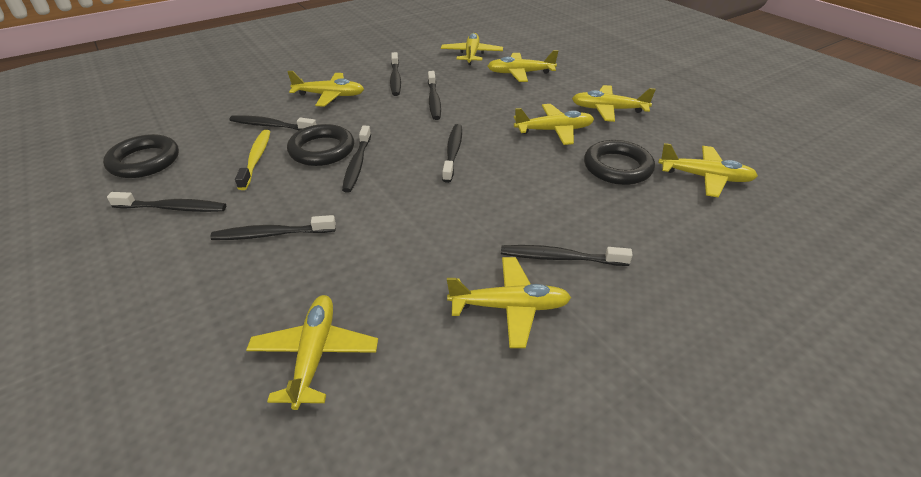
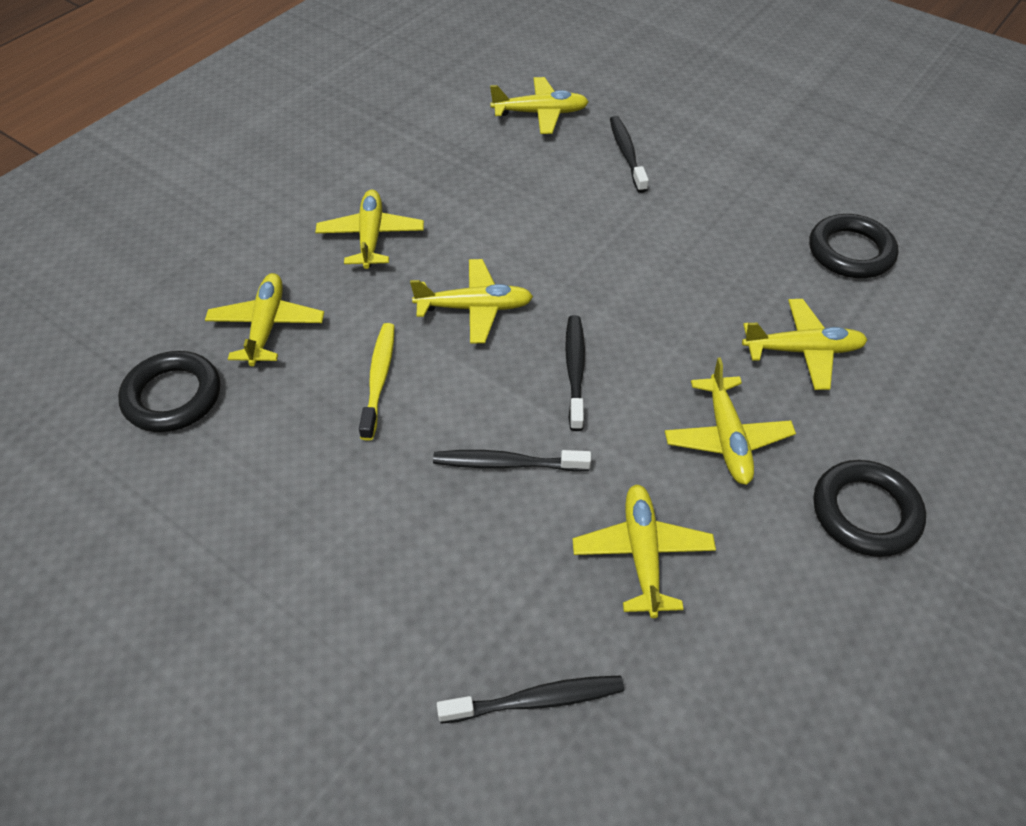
black toothbrush: 8 -> 4
yellow plane: 8 -> 7

